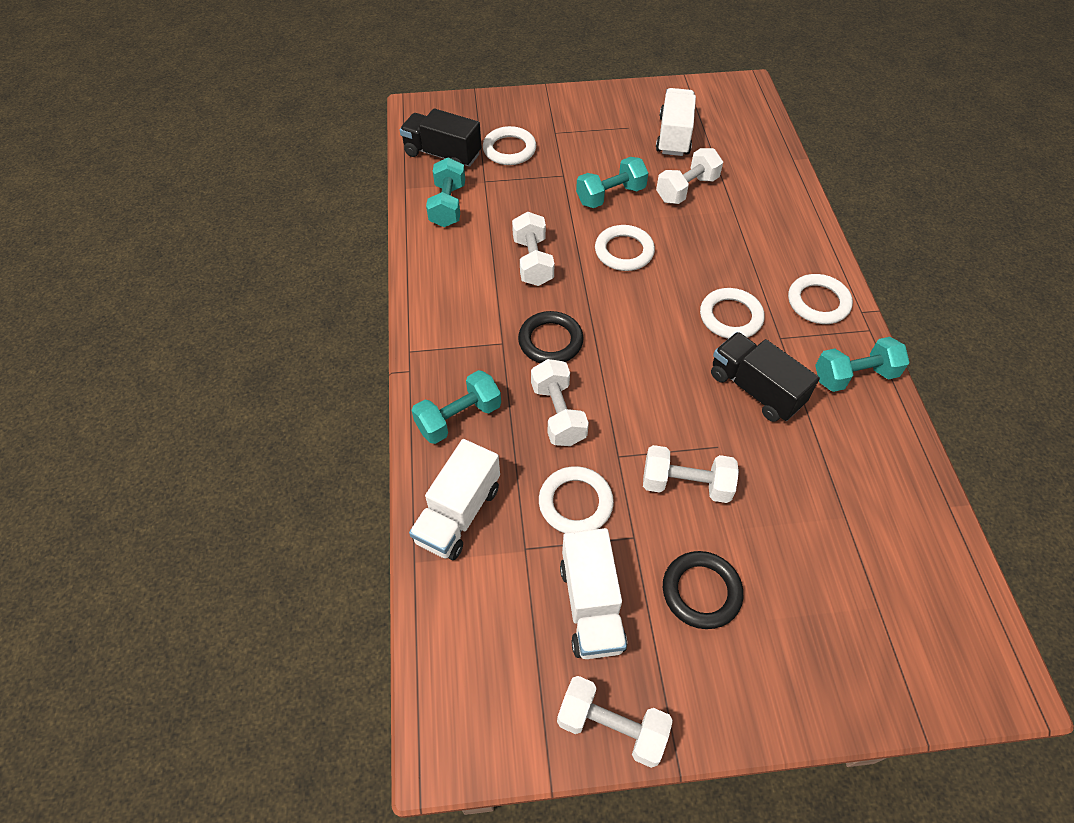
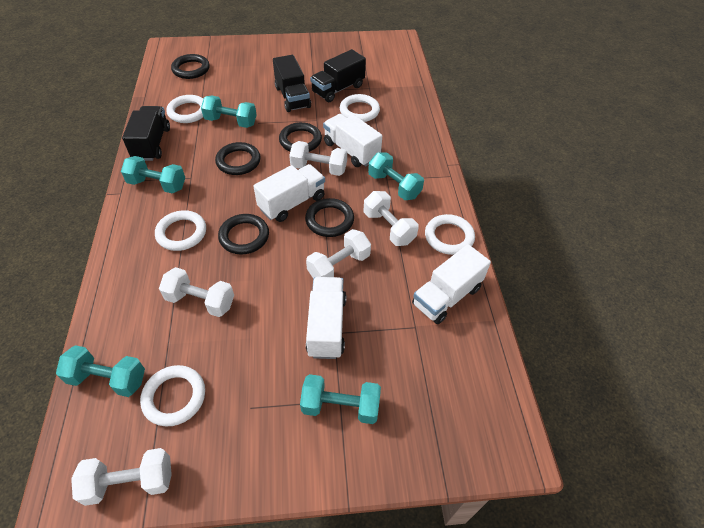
black ring: 2 -> 5
black truck: 2 -> 3
turquoise dumbbell: 4 -> 5
white truck: 3 -> 4

